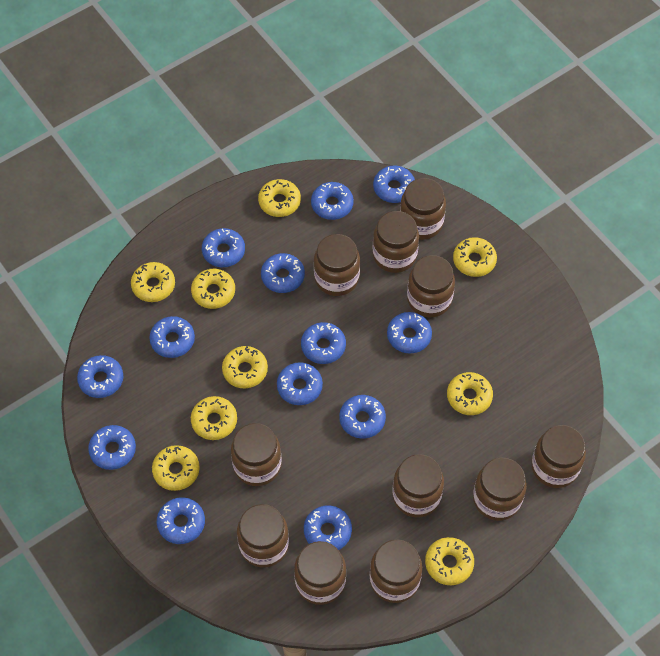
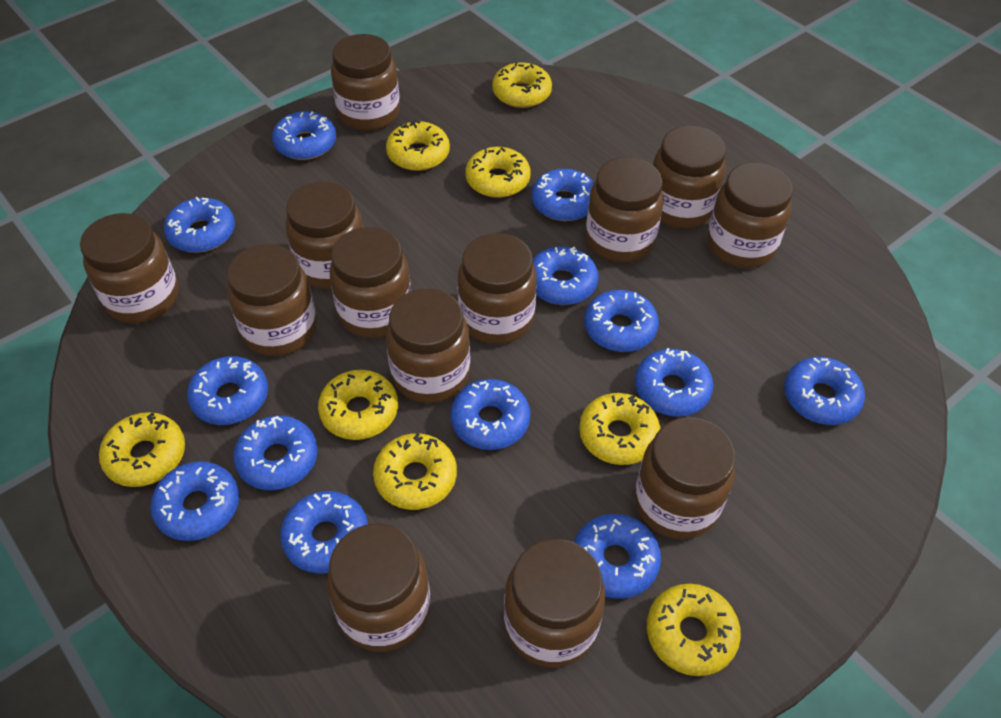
brown jar: 11 -> 13
yellow donut: 9 -> 8

